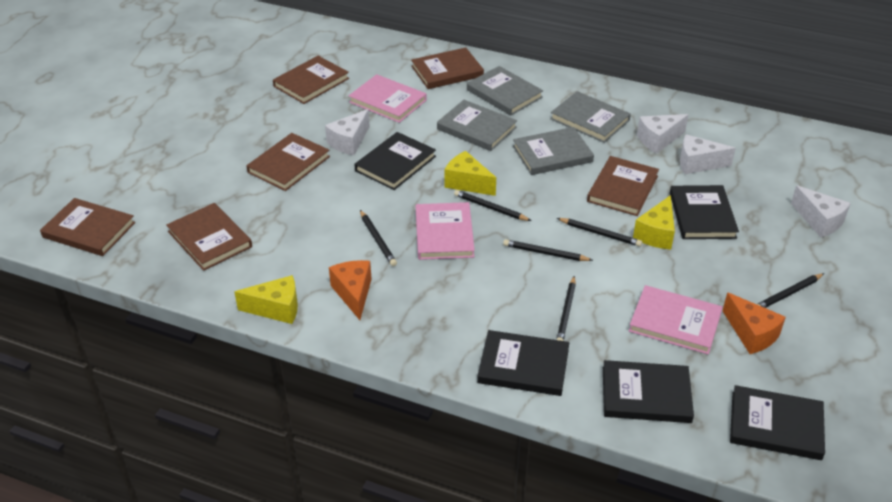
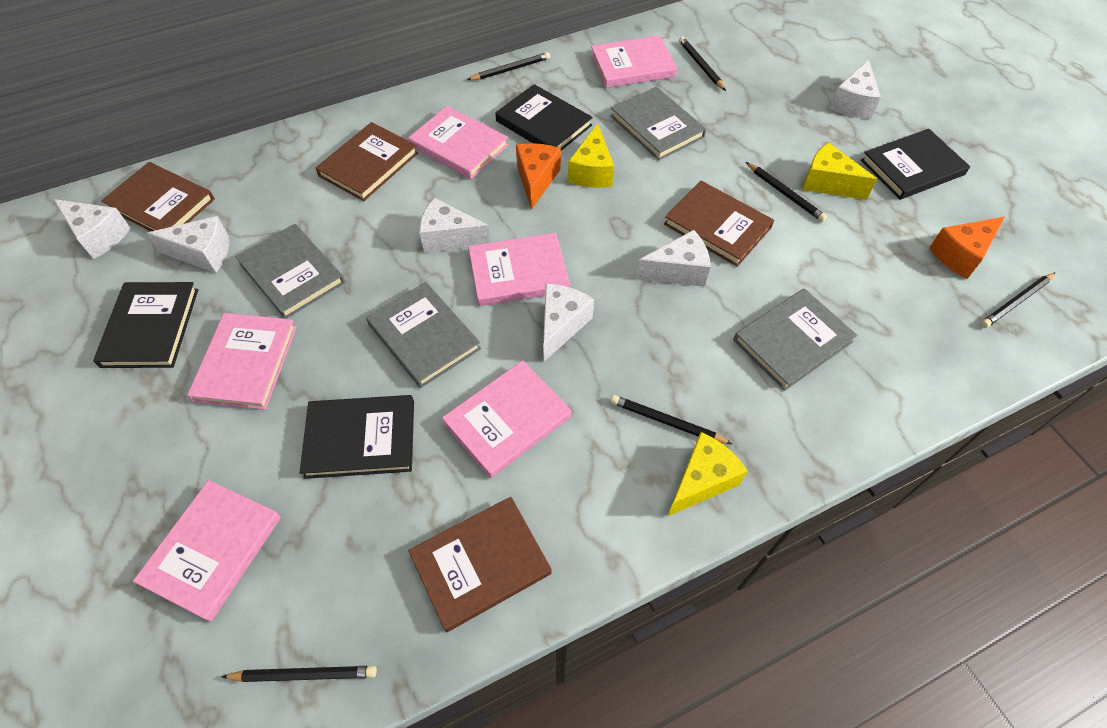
black book: 5 -> 4
brown book: 6 -> 4
pink book: 3 -> 6
white cheese: 4 -> 6

